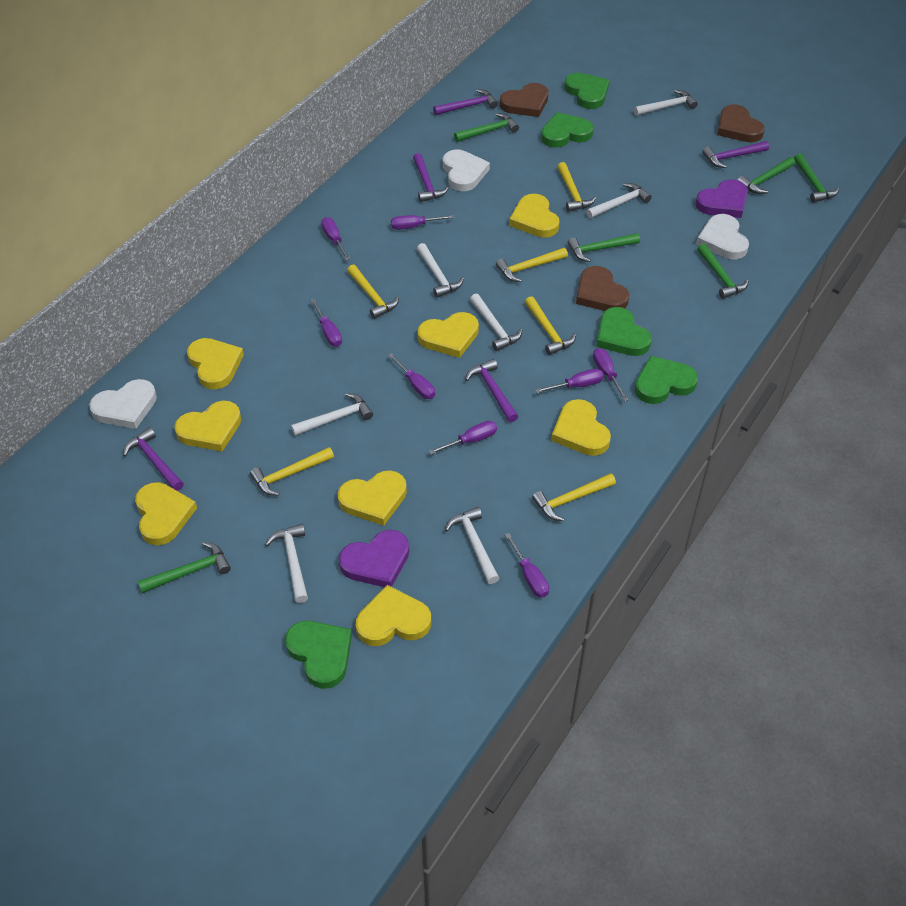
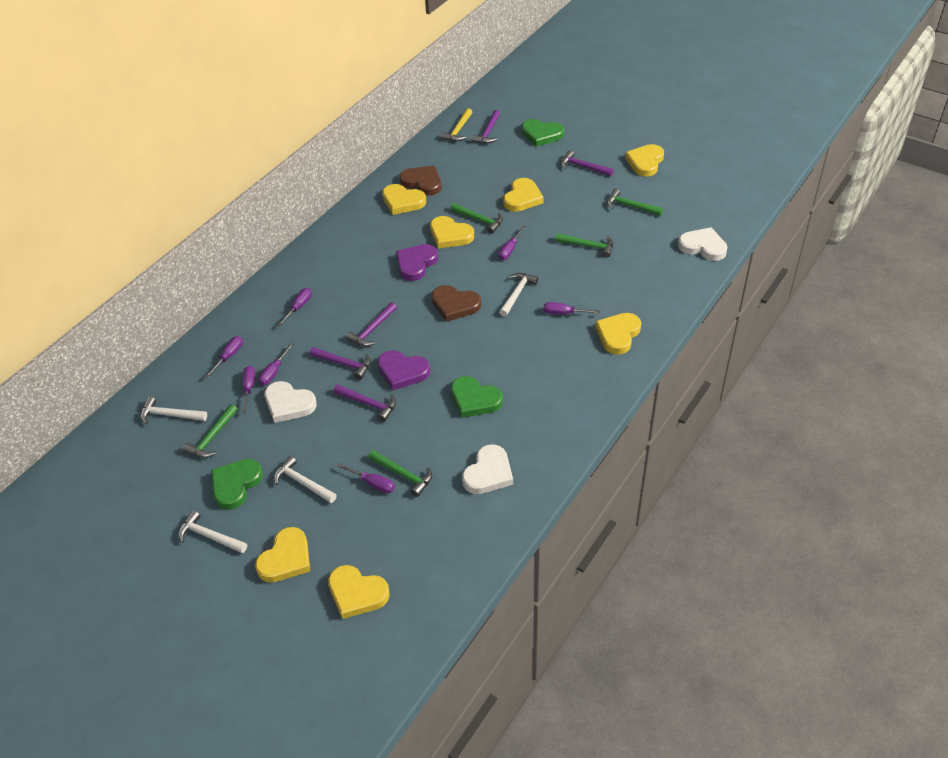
brown heart: 3 -> 2
green hammer: 6 -> 5
green heart: 5 -> 3
purple screwdriver: 8 -> 7
white hammer: 7 -> 4
yellow hammer: 6 -> 1
yellow heart: 8 -> 7

